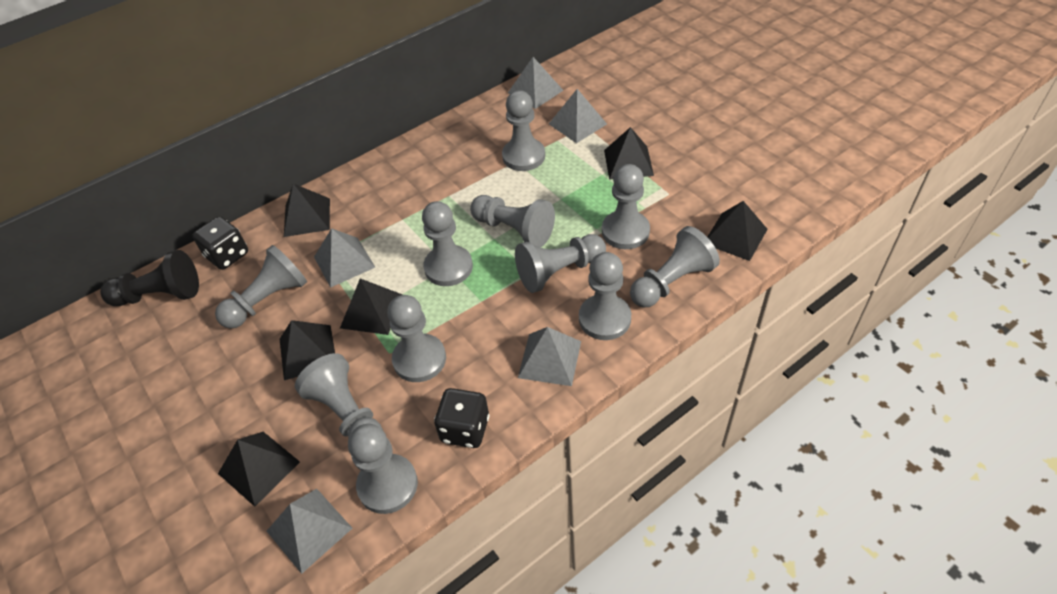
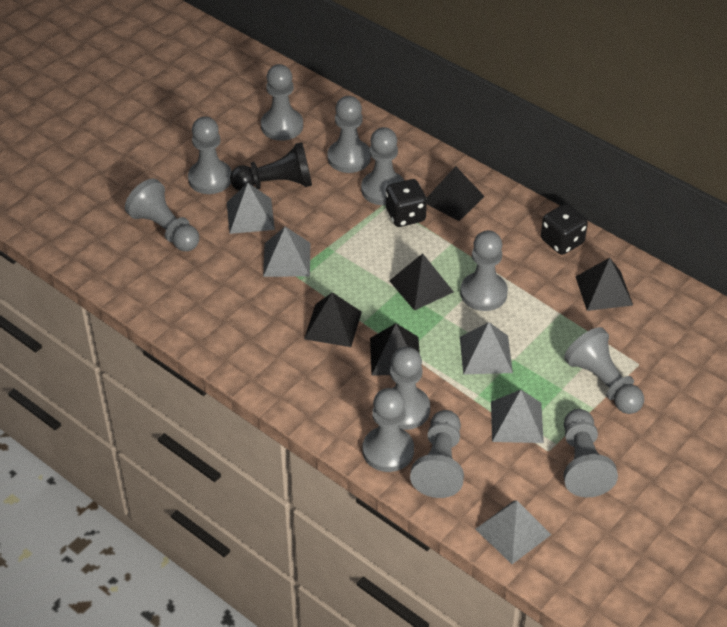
black pyramid: 6 -> 5

